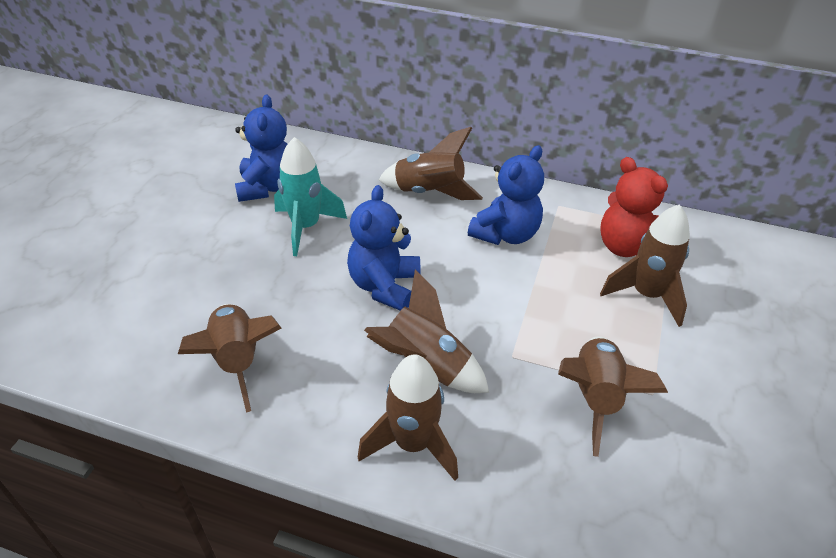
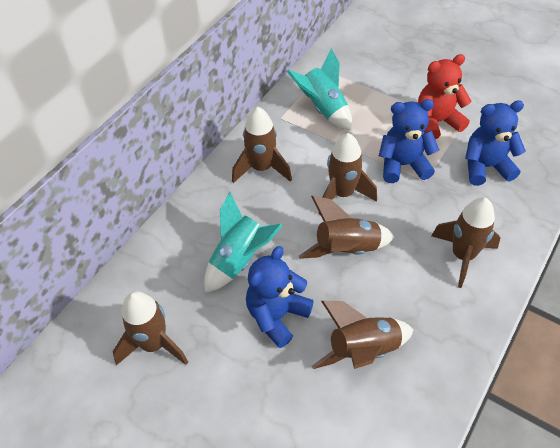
turquoise rocket: 1 -> 2

